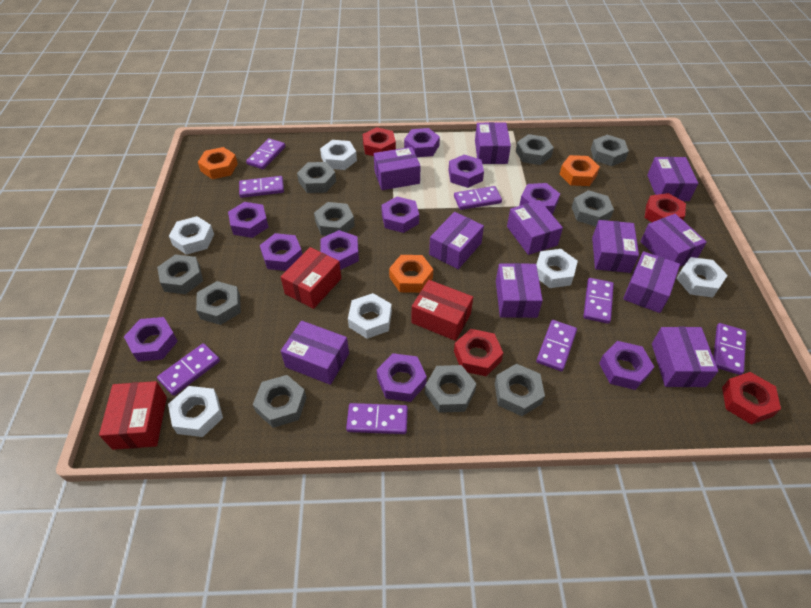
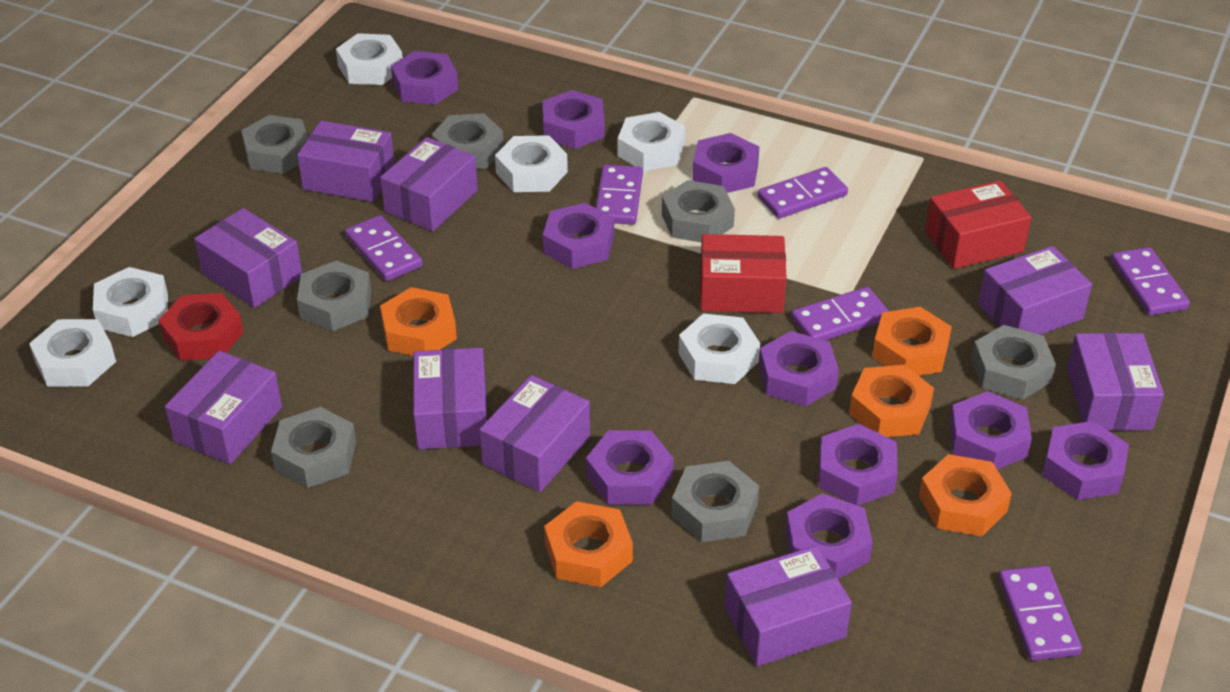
grey nut: 10 -> 7
orange nut: 3 -> 5
purple box: 11 -> 9
purple domino: 8 -> 6
red box: 3 -> 2
red nut: 4 -> 1

